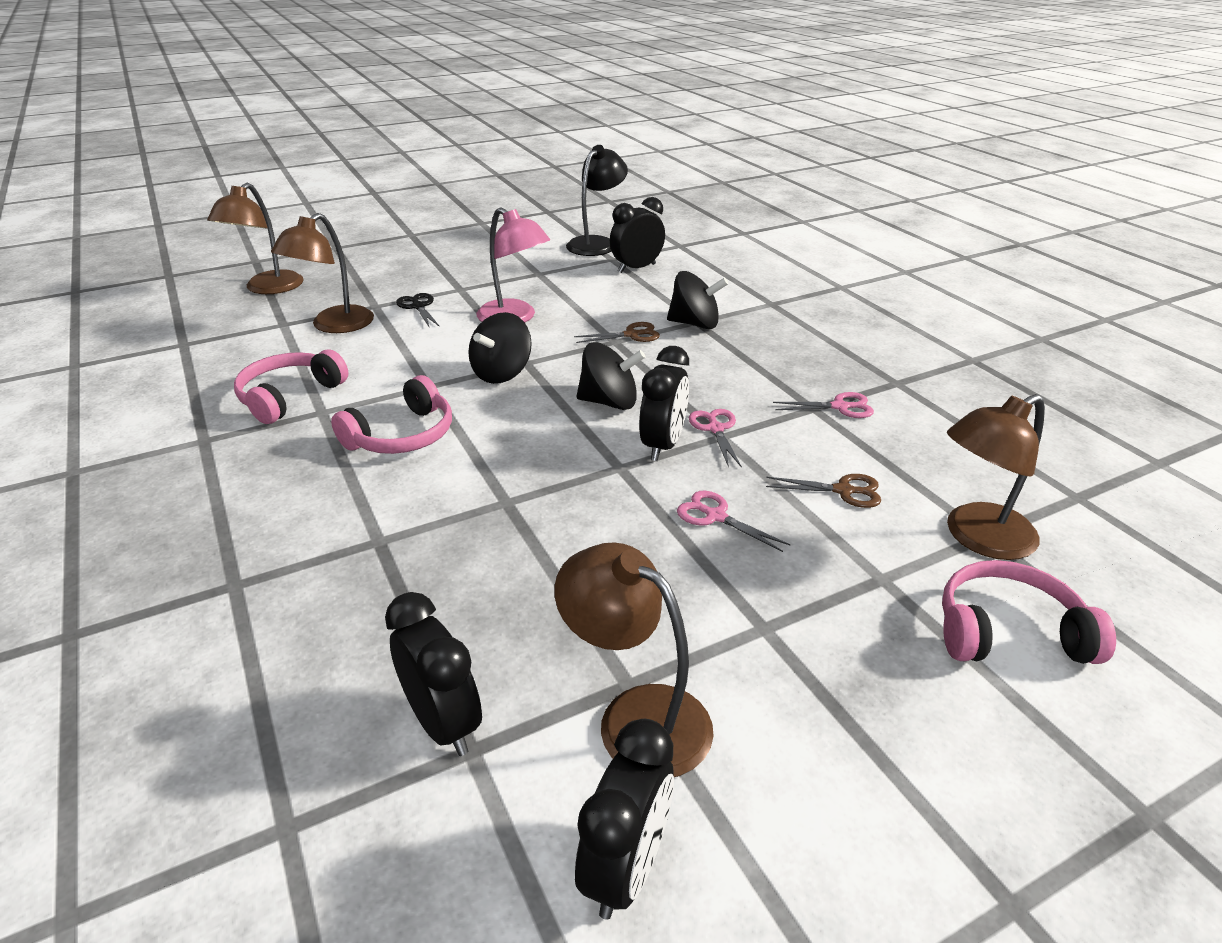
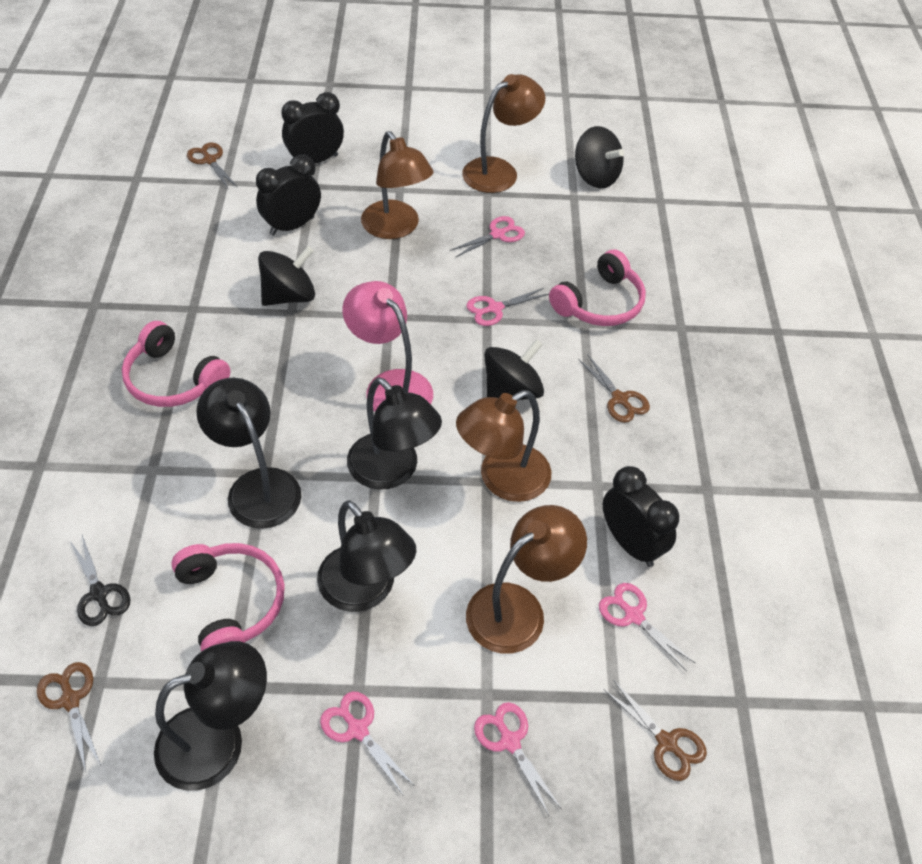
black clock: 4 -> 3
black lamp: 1 -> 4
brown scissors: 2 -> 4
pink scissors: 3 -> 5

